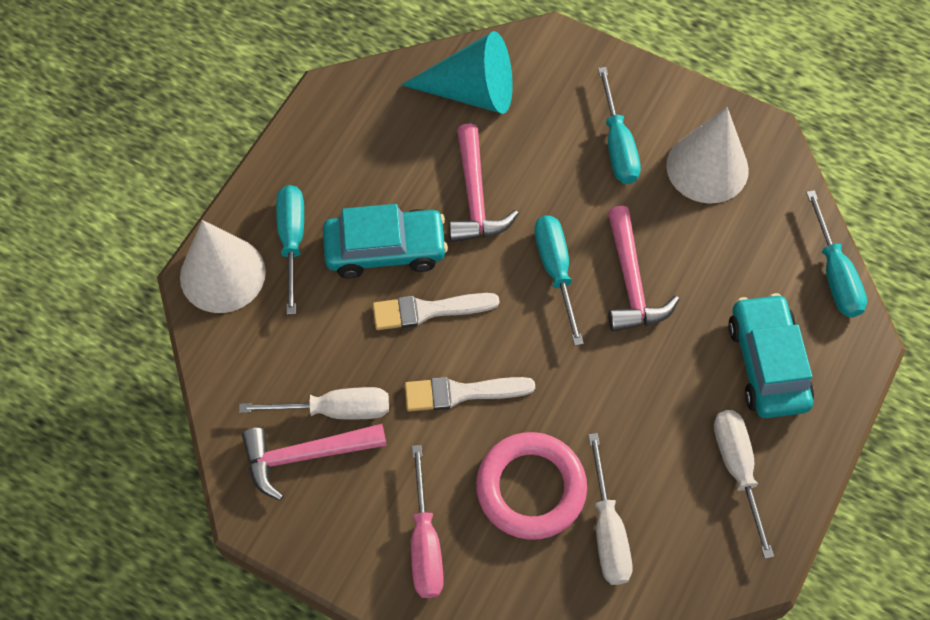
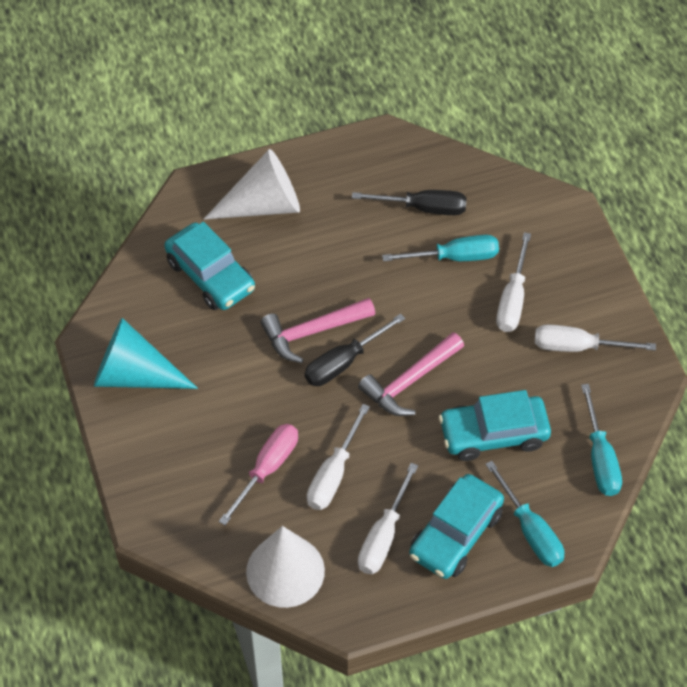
black screwdriver: 0 -> 2
pink hammer: 3 -> 2
pink ring: 1 -> 0
turquoise car: 2 -> 3
turquoise screwdriver: 4 -> 3
white brush: 2 -> 0
white screwdriver: 3 -> 4

